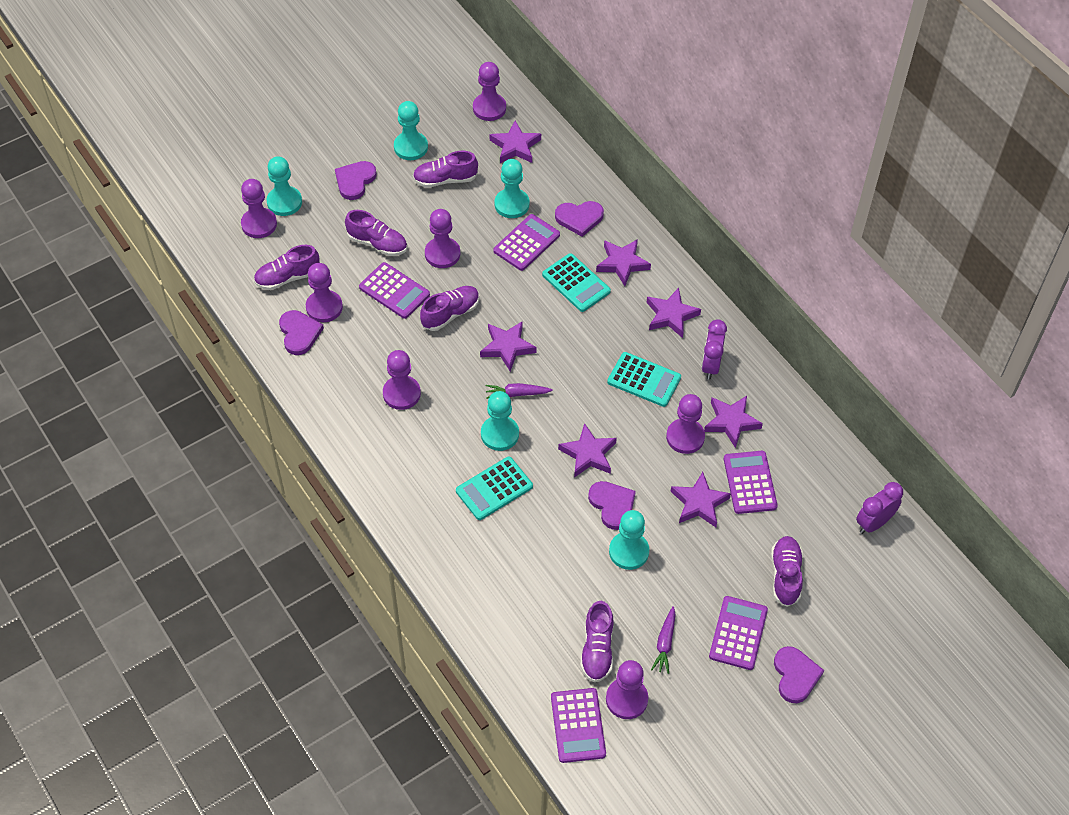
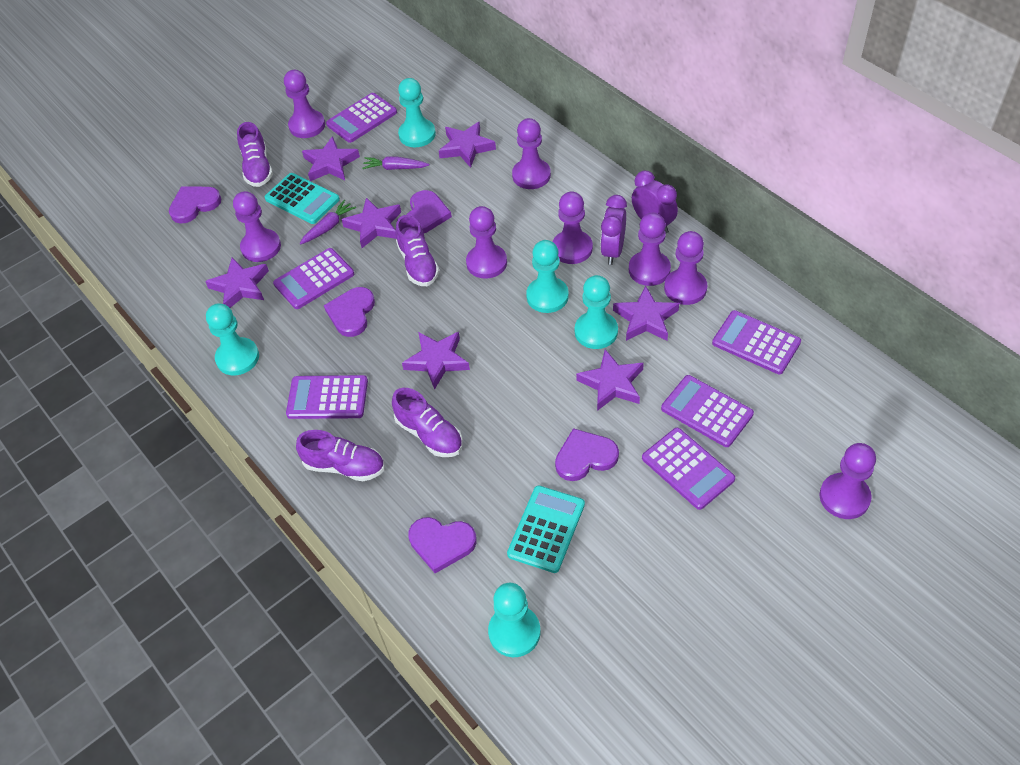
purple calculator: 5 -> 6
purple pawn: 7 -> 8
purple shoe: 6 -> 4
turquoise calculator: 3 -> 2

